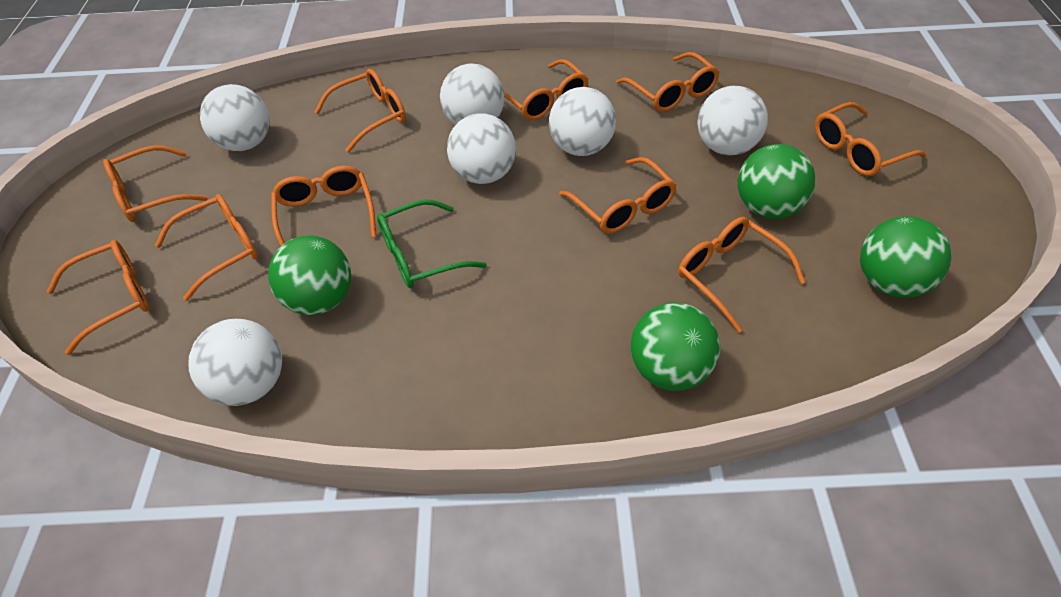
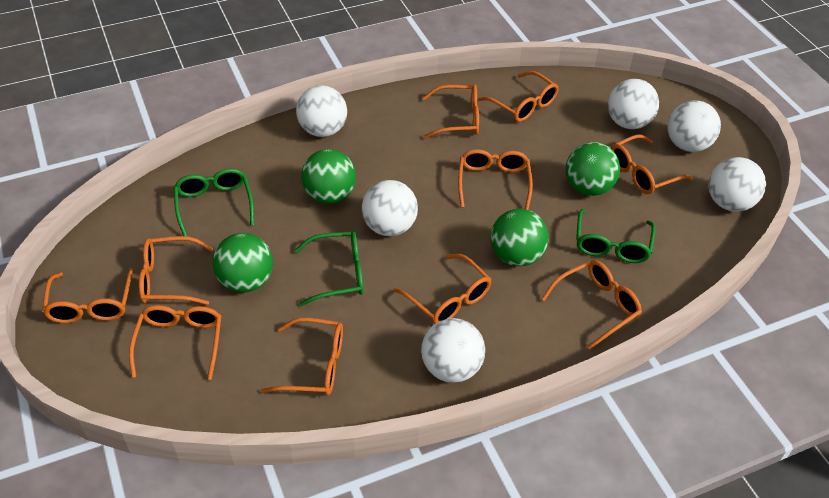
green glasses: 1 -> 3

